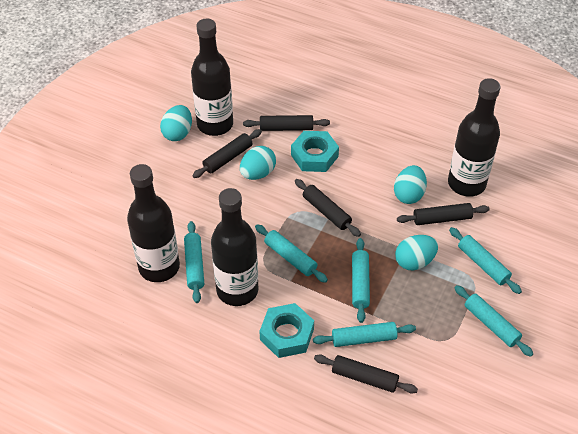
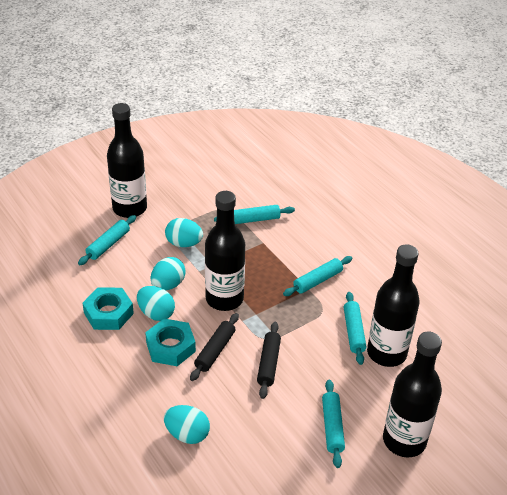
black rolling pin: 5 -> 2
turquoise rolling pin: 6 -> 5

